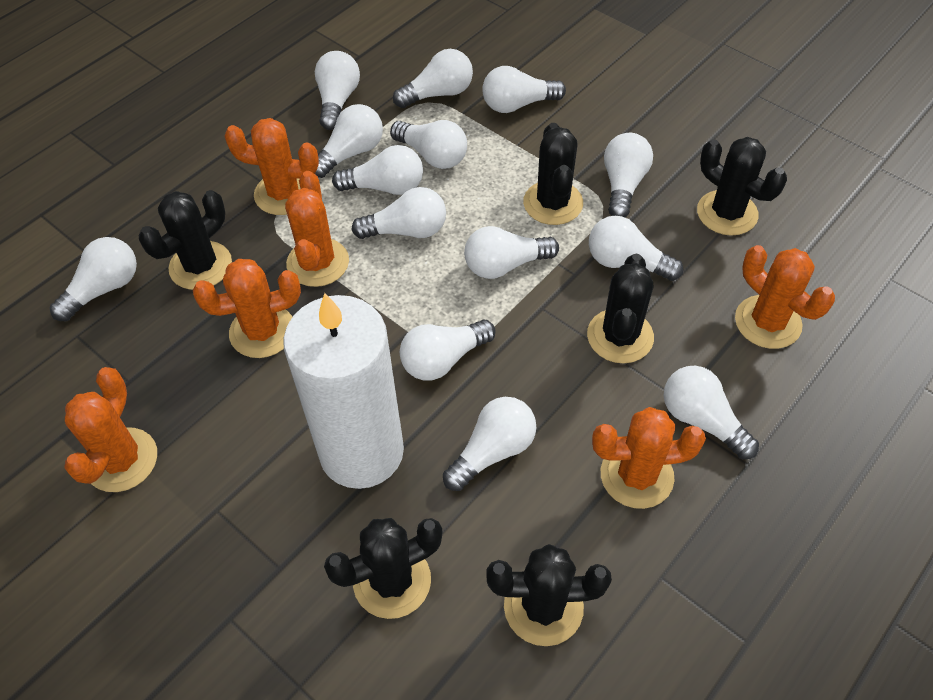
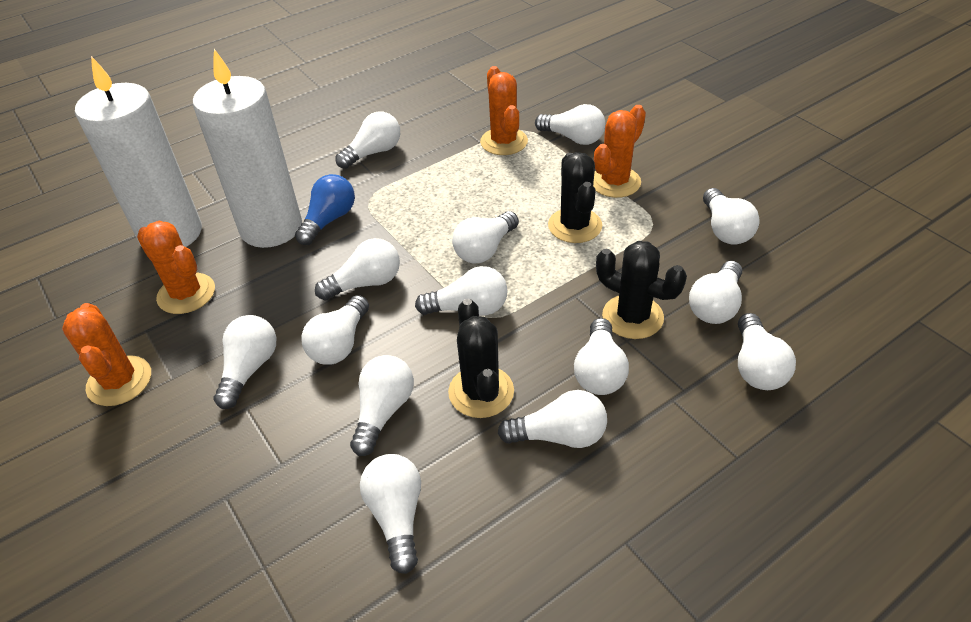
black cactus: 6 -> 3
blue light bulb: 0 -> 1
orange cactus: 6 -> 4
white candle: 1 -> 2

